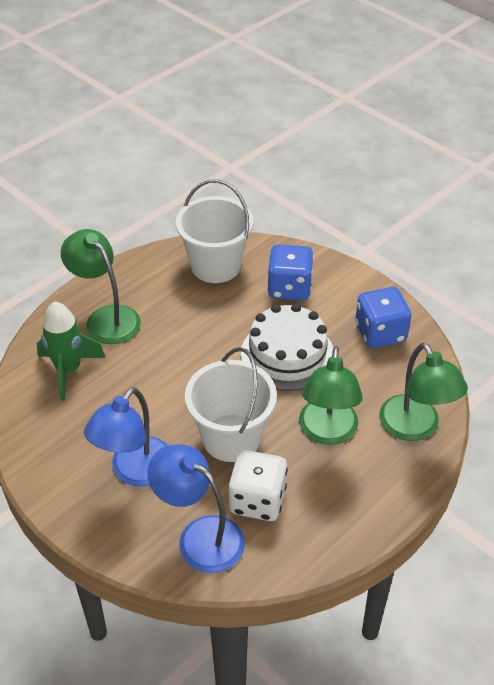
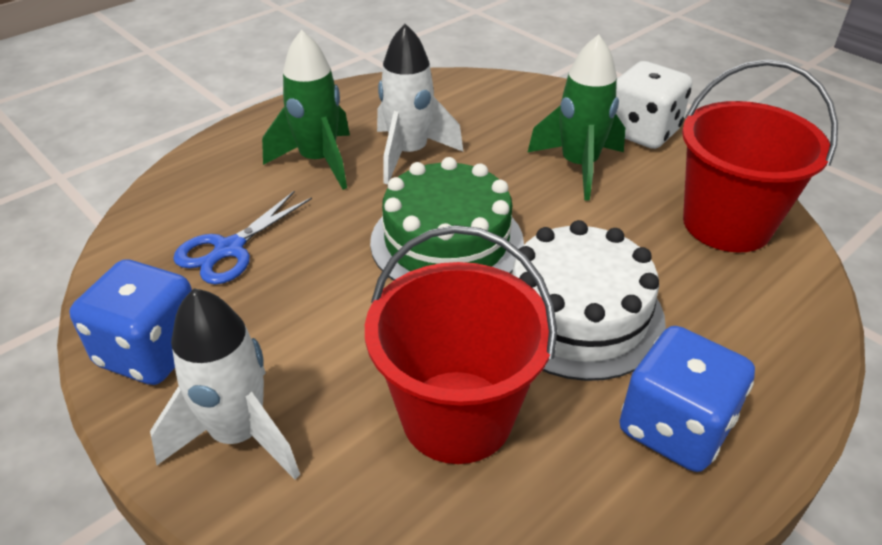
blue lamp: 2 -> 0
blue scissors: 0 -> 1
green cake: 0 -> 1
green lamp: 3 -> 0
green rocket: 1 -> 2
red bucket: 0 -> 2
white bucket: 2 -> 0
white rocket: 0 -> 2

